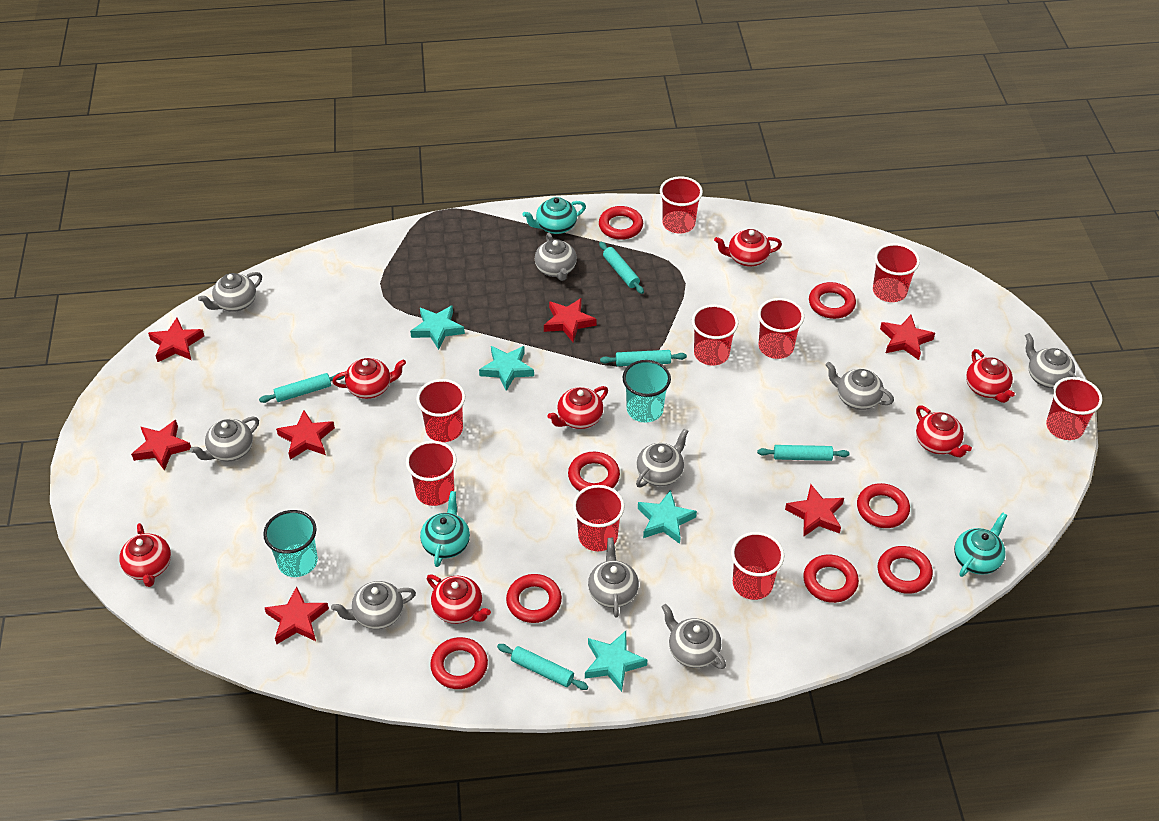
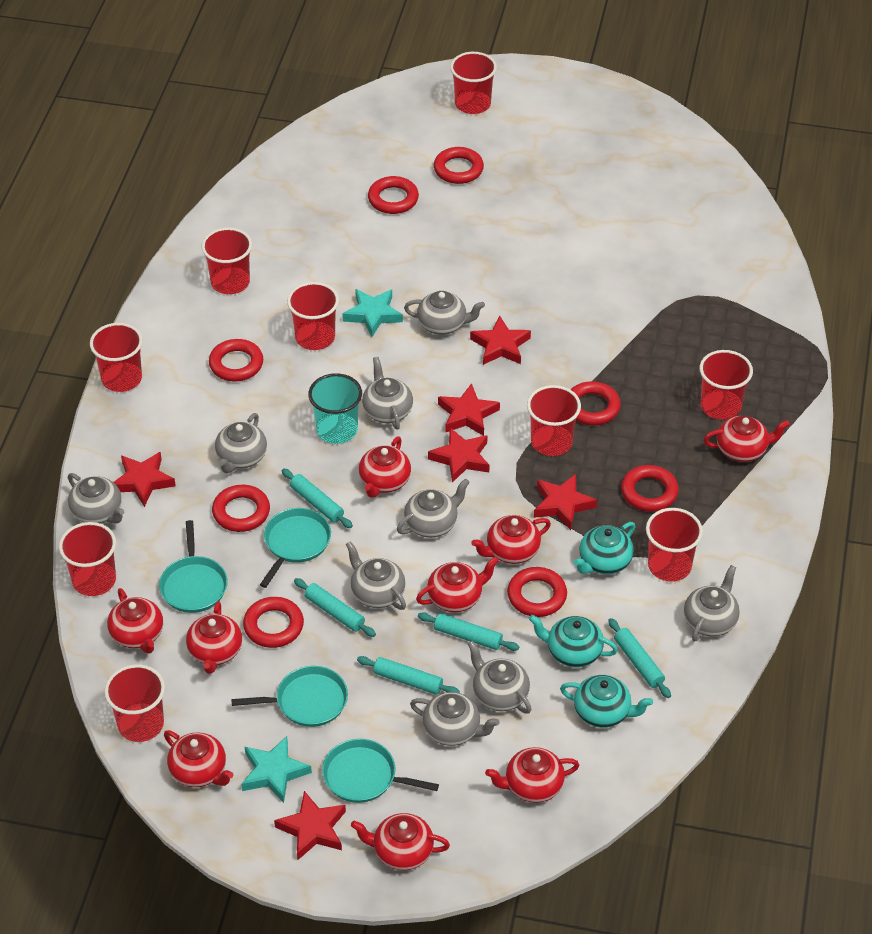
red star: 7 -> 6
red teapot: 7 -> 9
turquoise cup: 2 -> 1
turquoise pan: 0 -> 4
turquoise star: 4 -> 2

